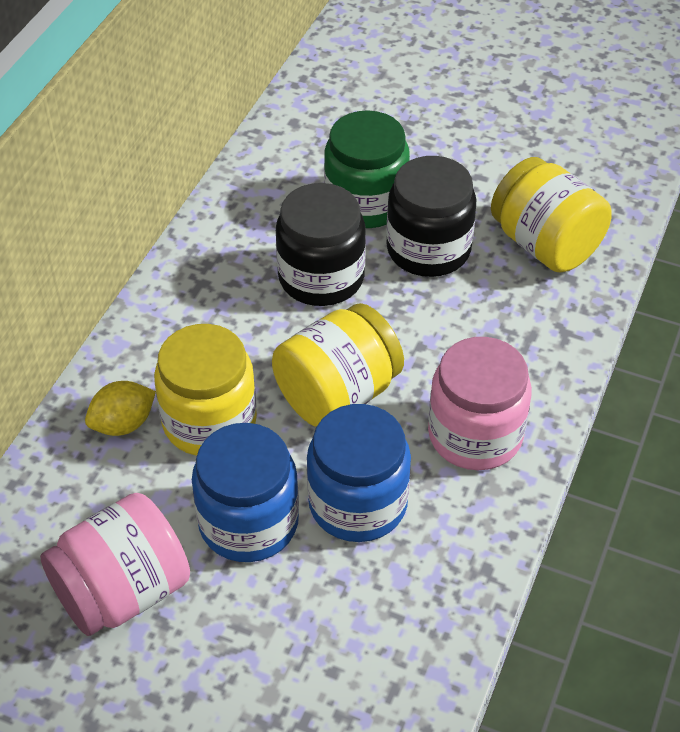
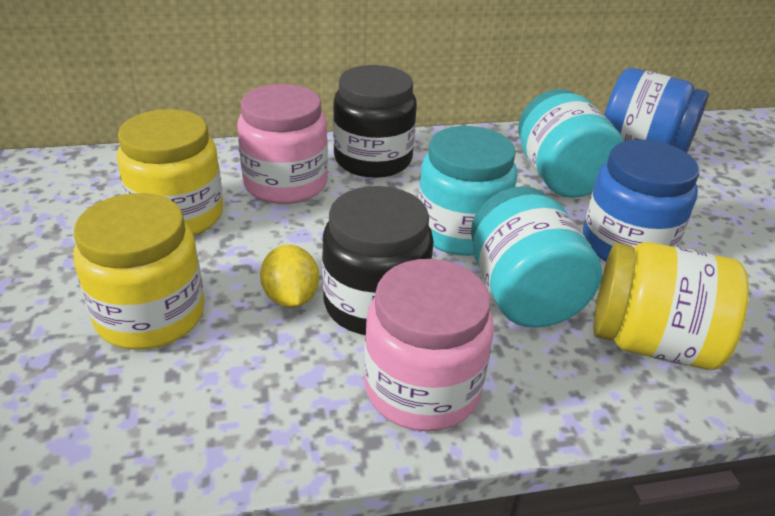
green jar: 1 -> 0
turquoise jar: 0 -> 3

